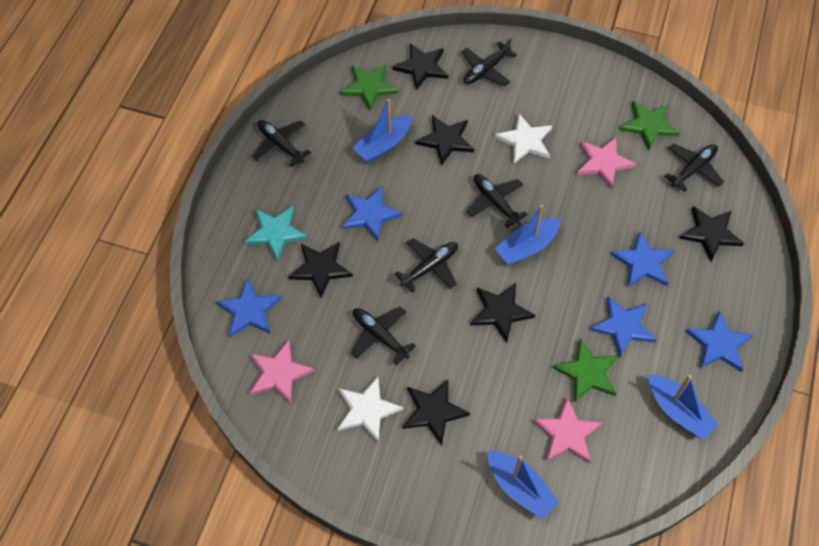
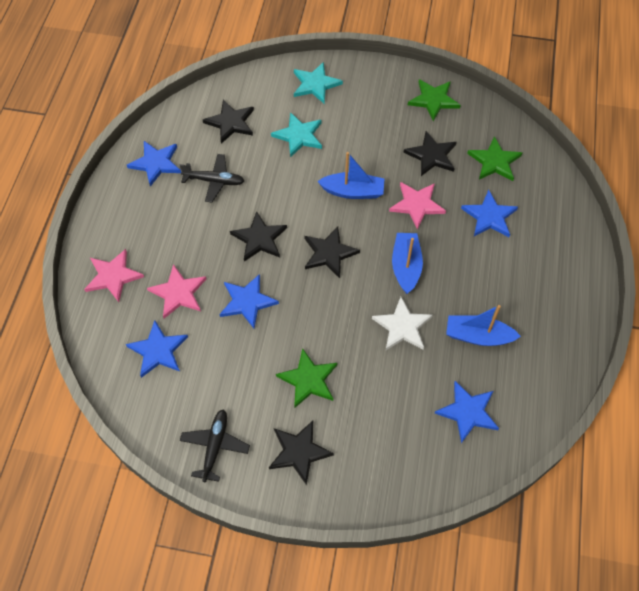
black plane: 6 -> 2
black star: 6 -> 5
blue boat: 4 -> 3
turquoise star: 1 -> 2
white star: 2 -> 1

